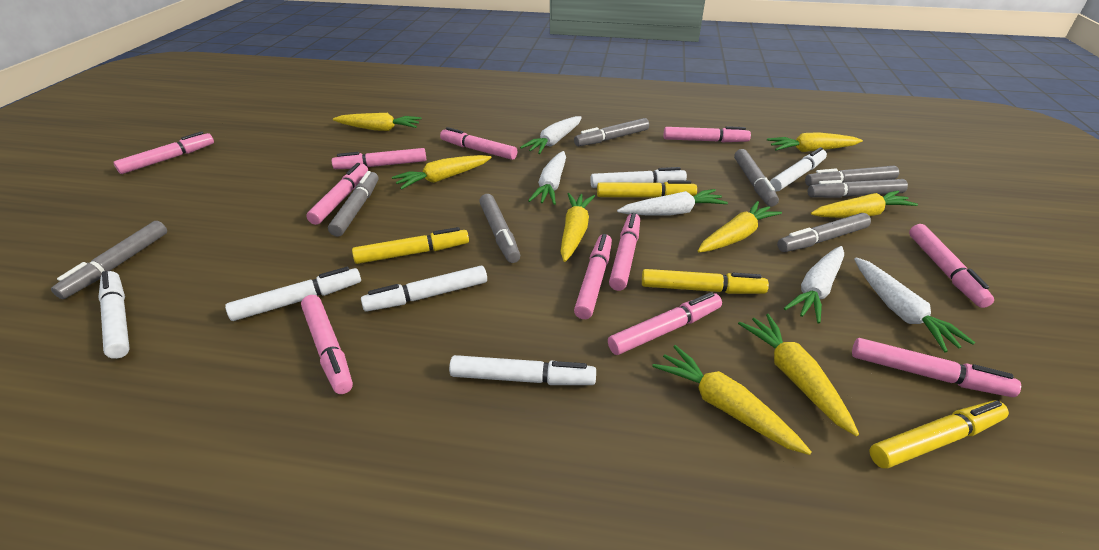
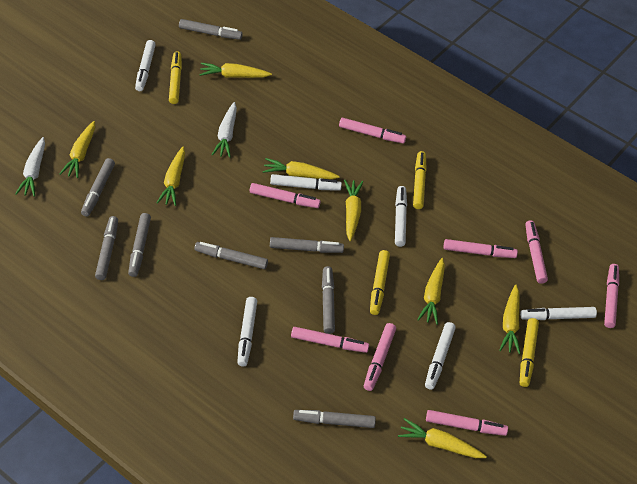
pink marker: 11 -> 8
white carrot: 5 -> 2

